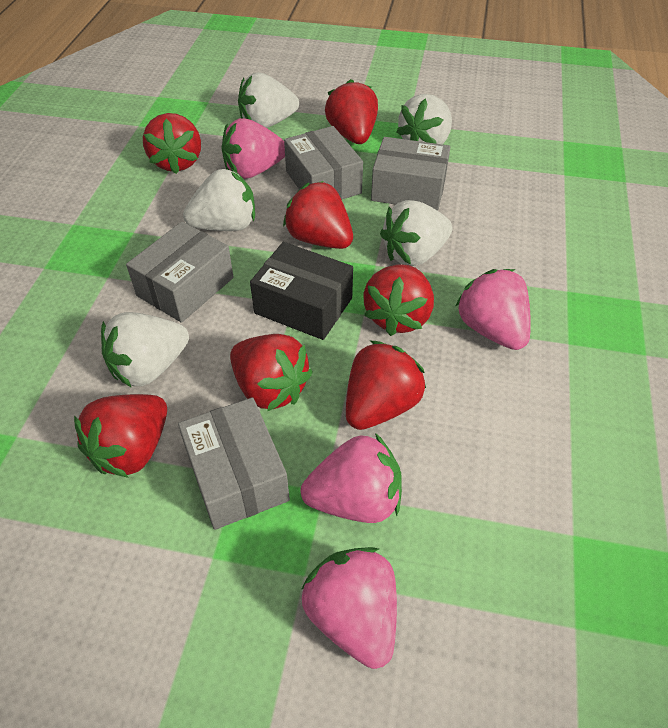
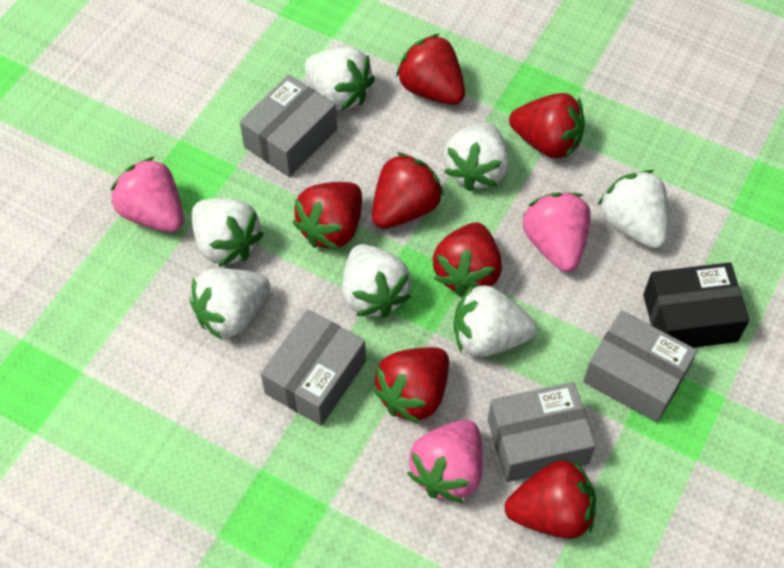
pink strawberry: 4 -> 3
white strawberry: 5 -> 7

